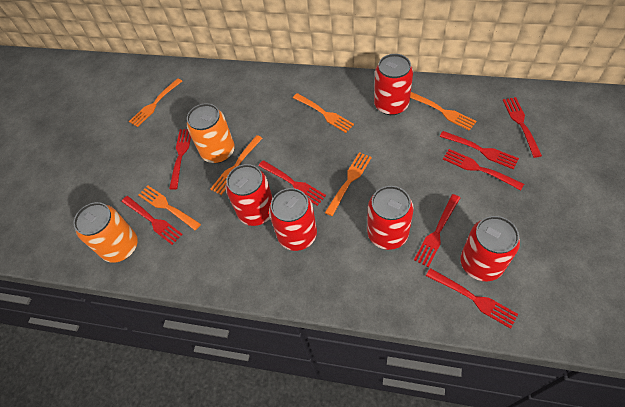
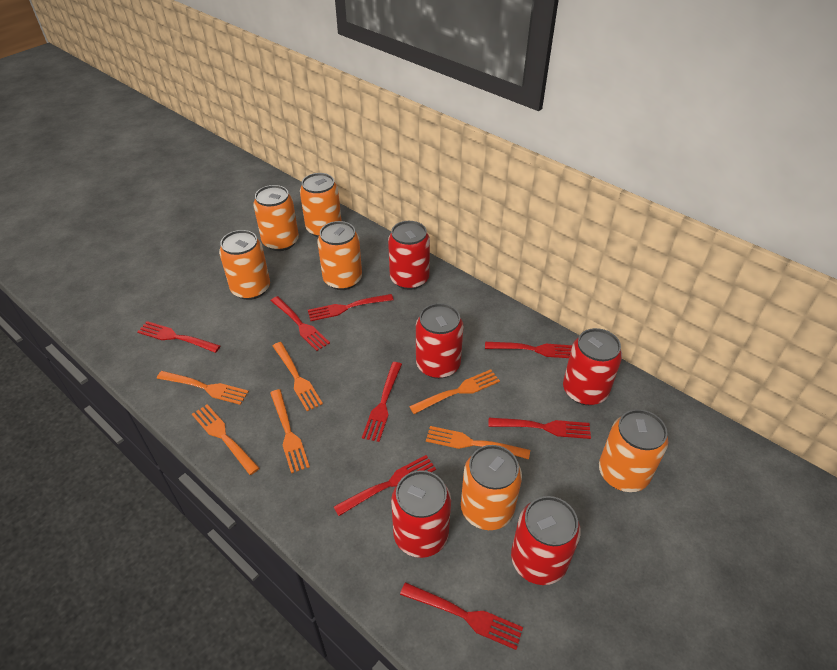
orange can: 2 -> 6

